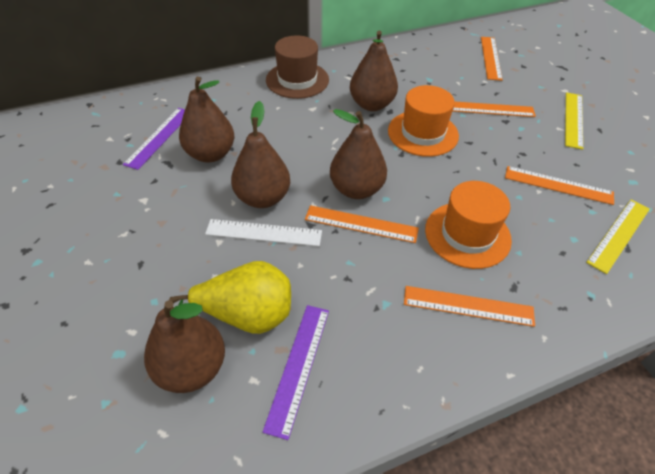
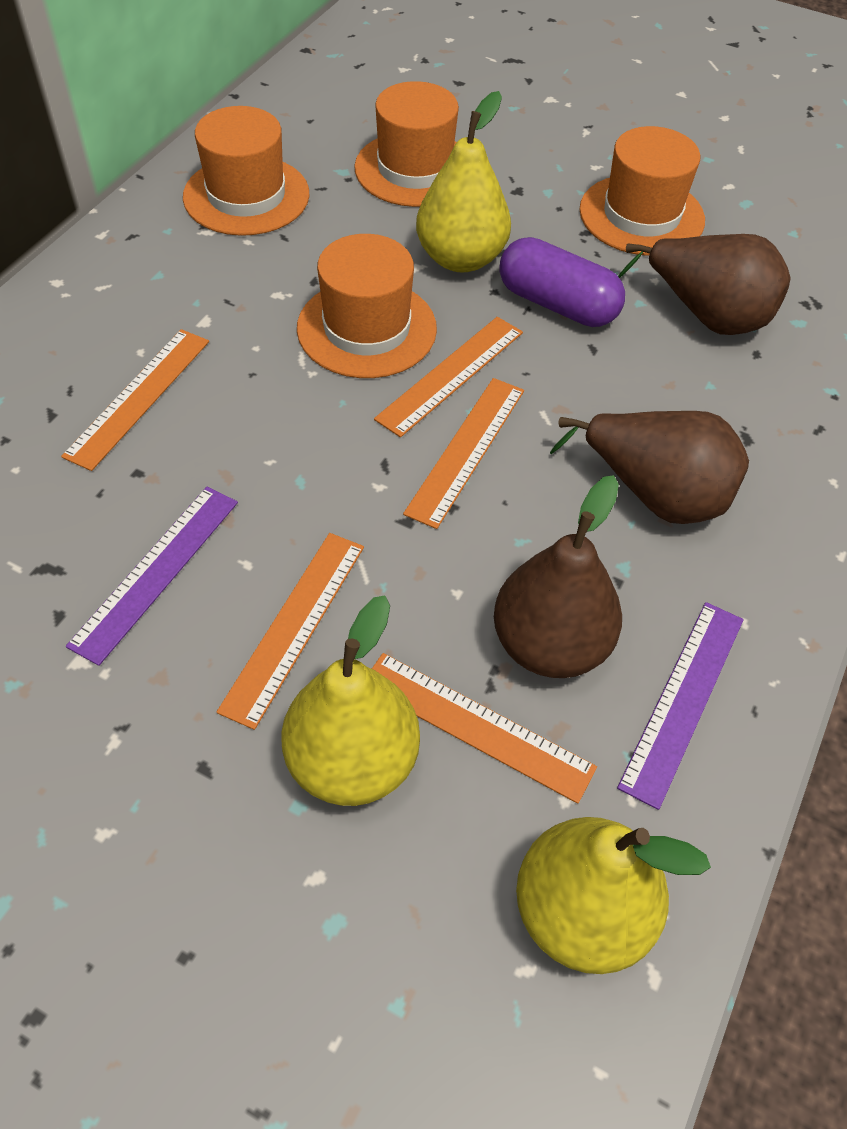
brown hat: 1 -> 0
brown pear: 5 -> 3
orange hat: 2 -> 4
purple capsule: 0 -> 1
white ruler: 1 -> 0
yellow pear: 1 -> 3
yellow ruler: 2 -> 0

